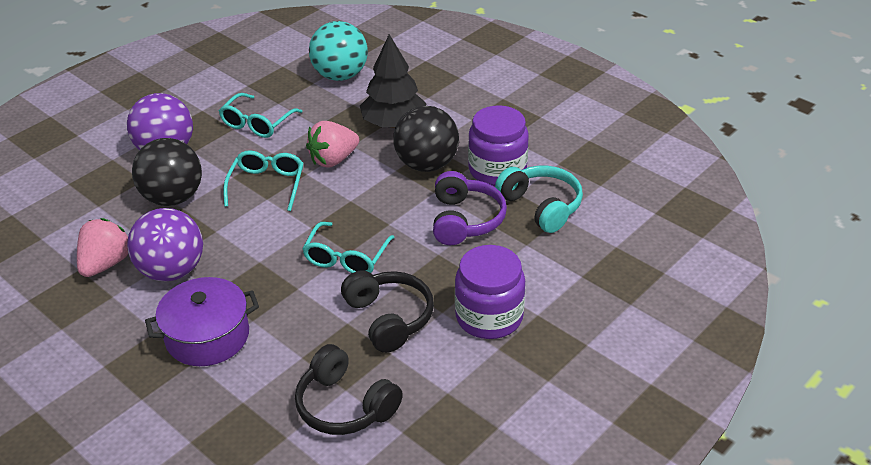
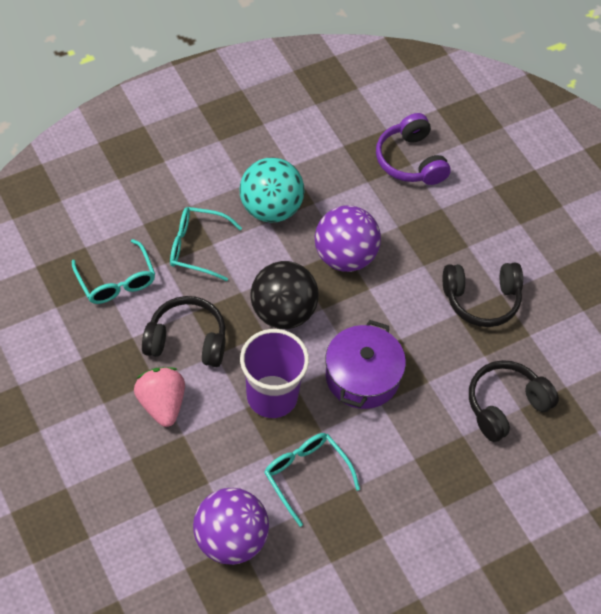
black ball: 2 -> 1
black headphones: 2 -> 3
black tree: 1 -> 0
pink strawberry: 2 -> 1
purple cup: 0 -> 1
purple jar: 2 -> 0
turquoise headphones: 1 -> 0

